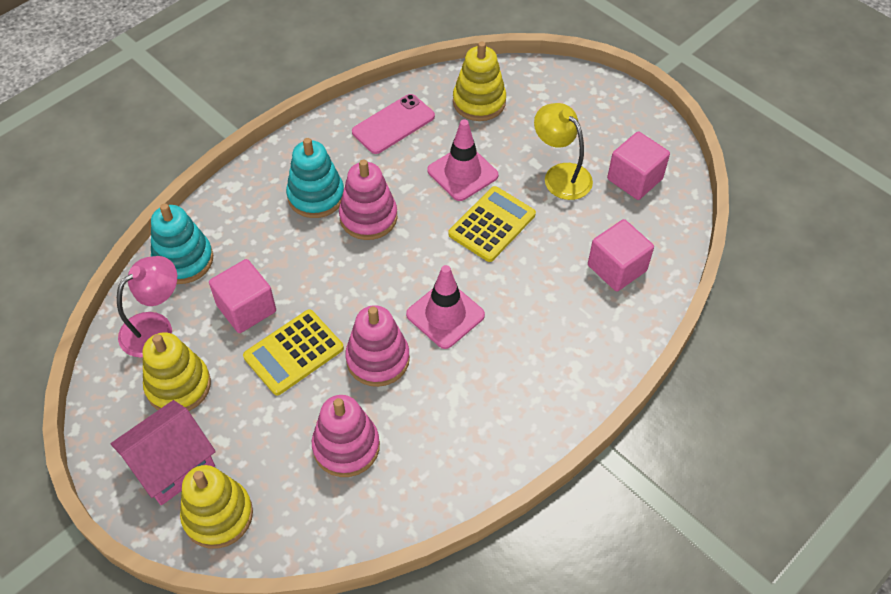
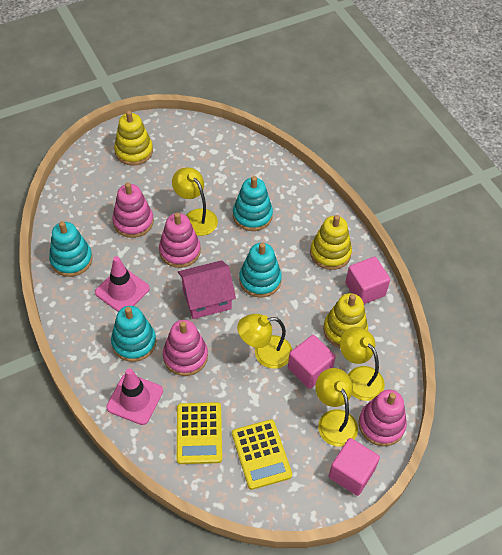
pink lamp: 1 -> 0
pink phone: 1 -> 0
pink stacking toy: 3 -> 4
turquoise stacking toy: 2 -> 4
yellow lamp: 1 -> 4

